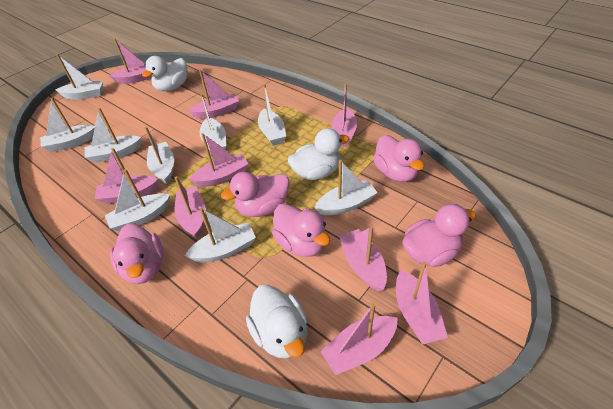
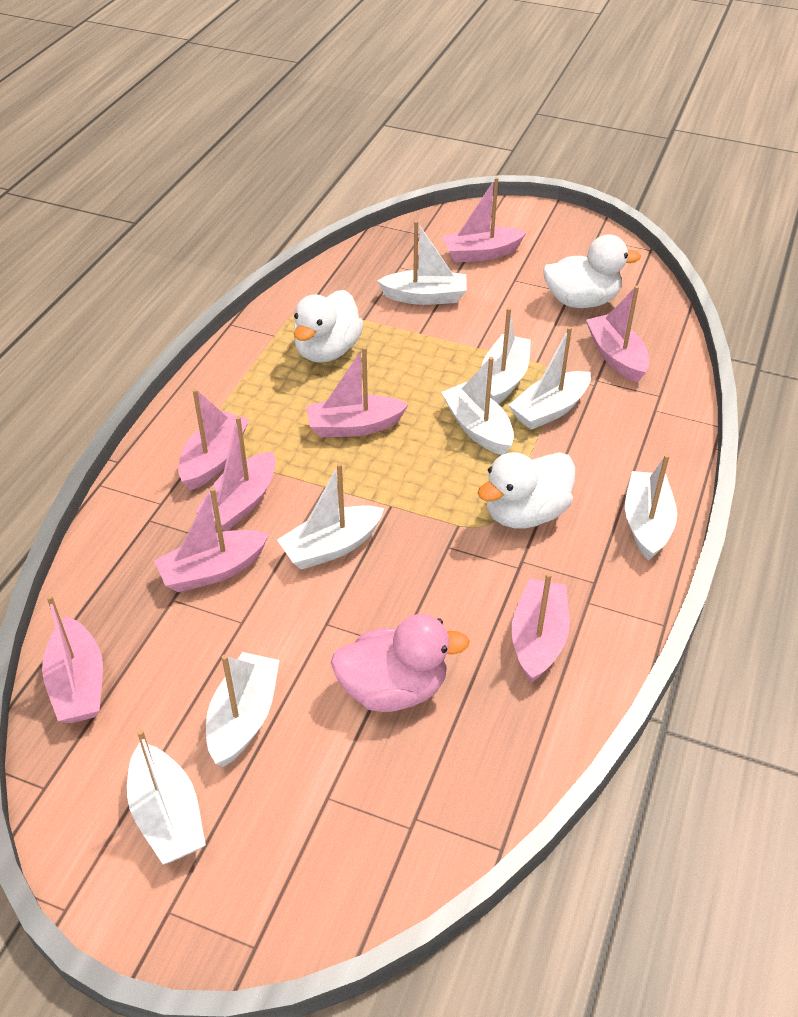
pink boat: 9 -> 8
pink duck: 5 -> 1
white boat: 9 -> 8

